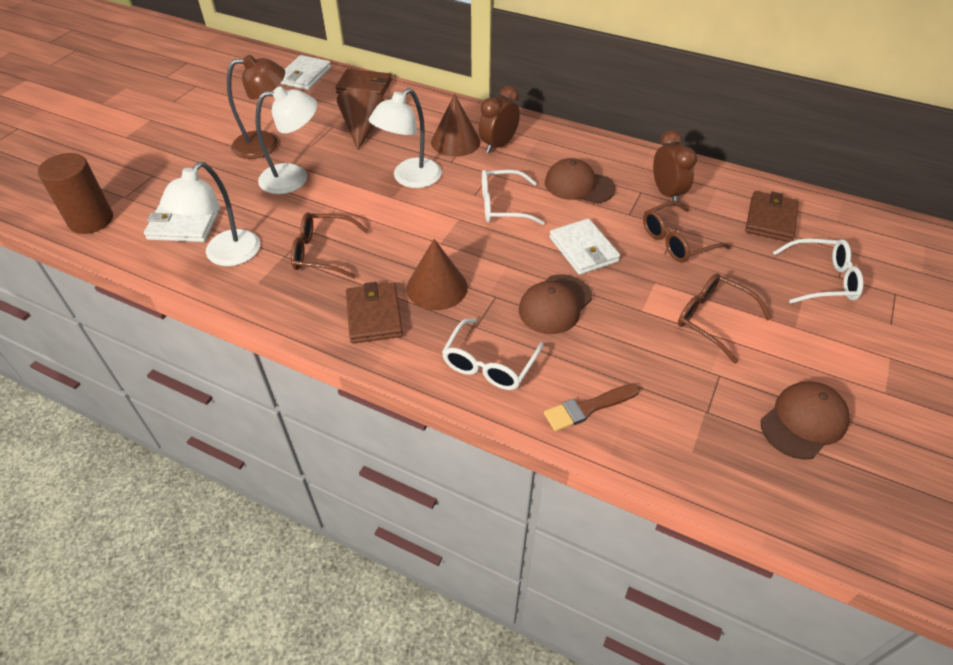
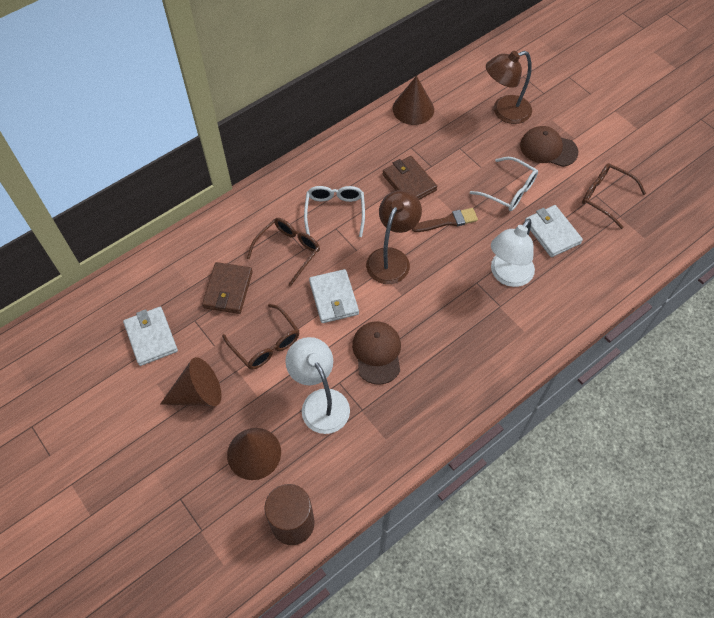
brown cap: 3 -> 2
brown clock: 2 -> 0
brown lamp: 1 -> 2
brown wallet: 3 -> 2
white glasses: 3 -> 2
white lamp: 3 -> 2

